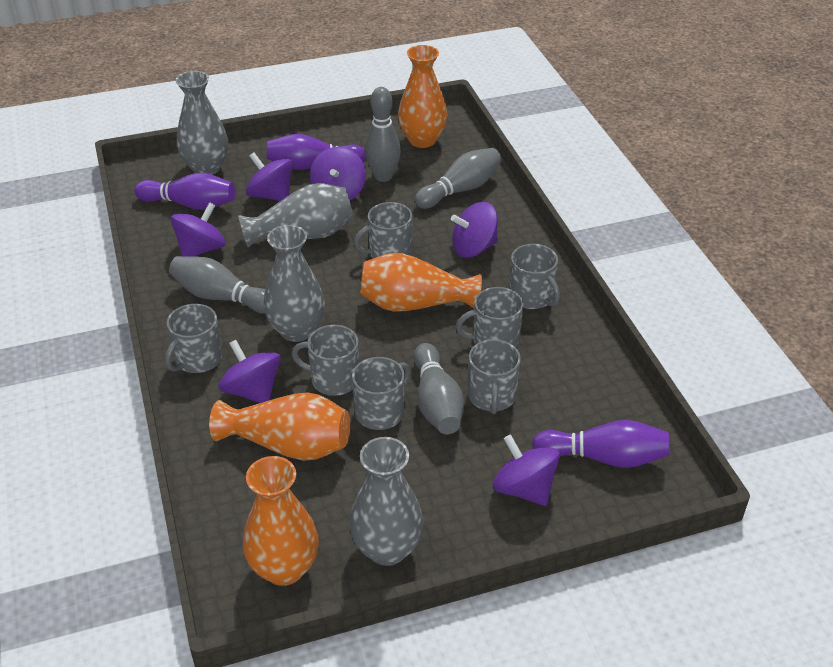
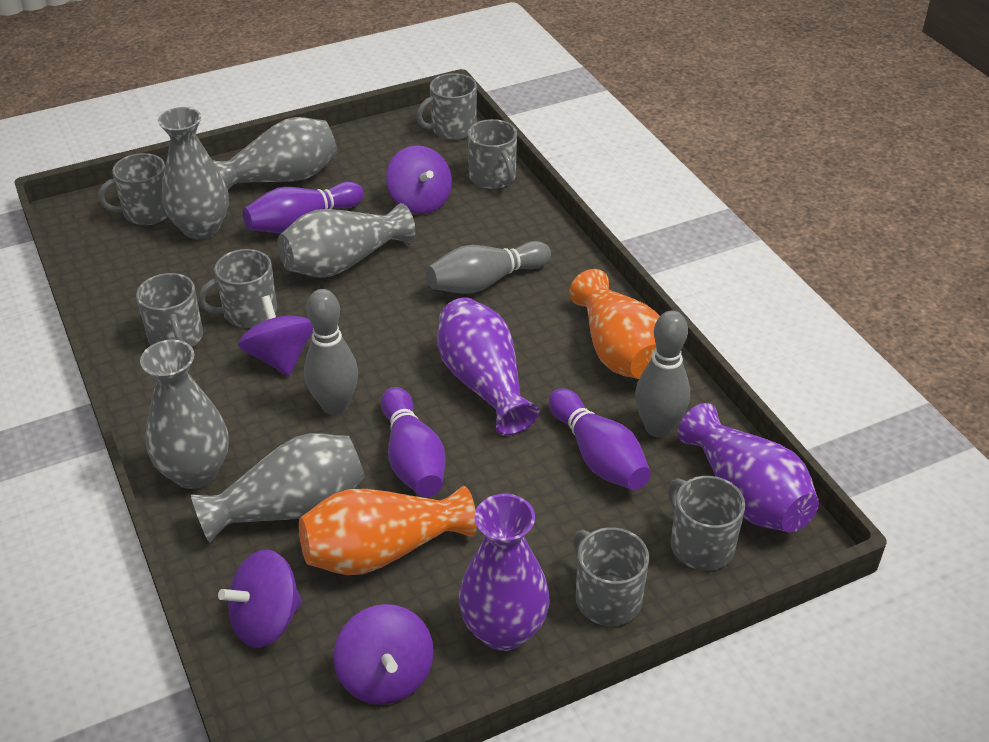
grey bowling pin: 4 -> 3
grey vase: 4 -> 5
orange vase: 4 -> 2
purple spinning top: 6 -> 4
purple vase: 0 -> 3

